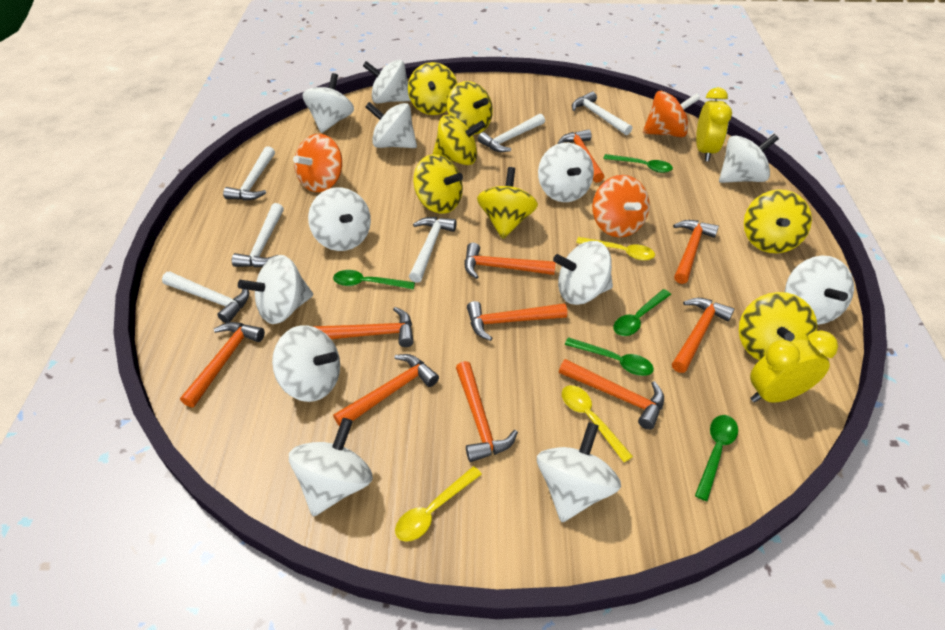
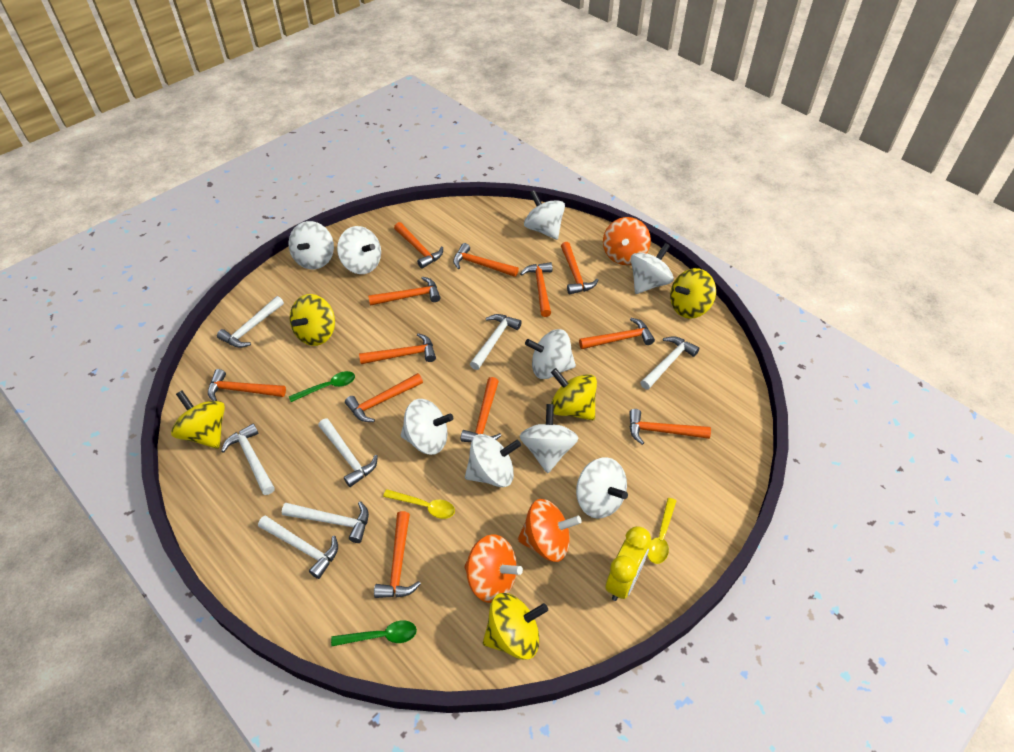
green spoon: 5 -> 2
orange hammer: 10 -> 12
white hammer: 6 -> 7
white spinning top: 12 -> 9
yellow clock: 2 -> 1
yellow spinning top: 7 -> 5
yellow spoon: 3 -> 2

